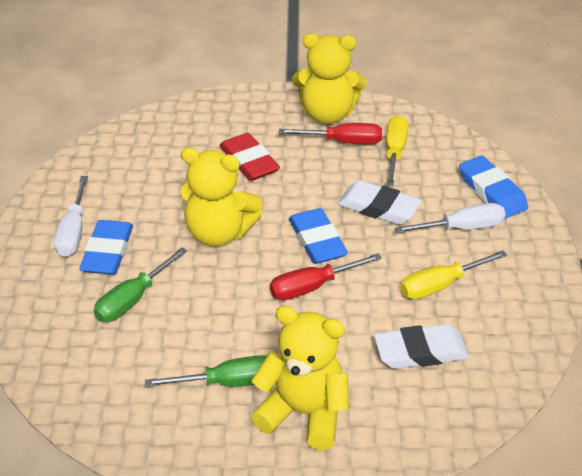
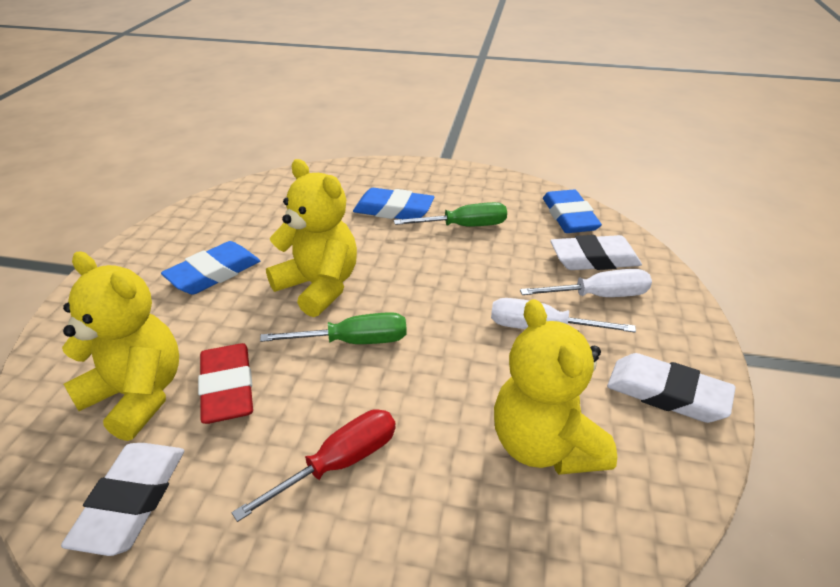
red screwdriver: 2 -> 1
white eraser: 2 -> 3
yellow screwdriver: 2 -> 0

